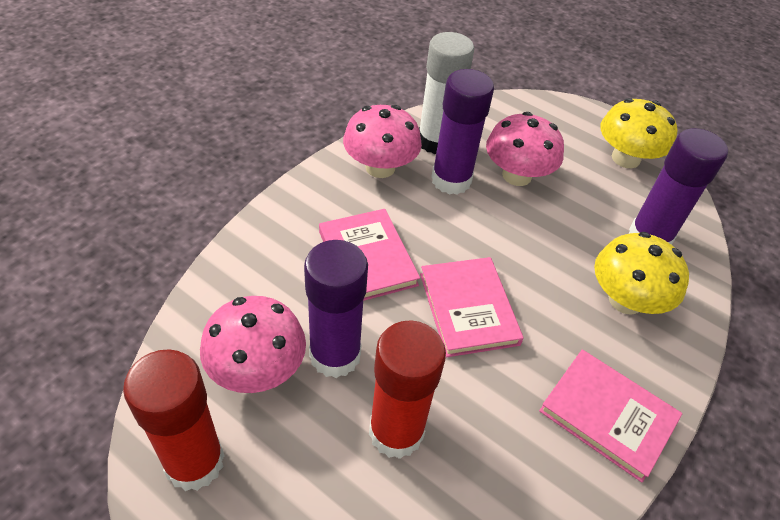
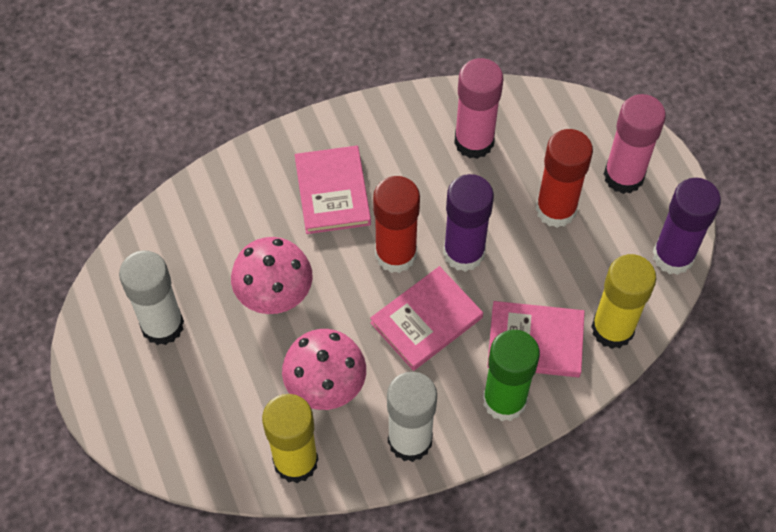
green glue stick: 0 -> 1
pink glue stick: 0 -> 2
pink mushroom: 3 -> 2
purple glue stick: 3 -> 2
white glue stick: 1 -> 2
yellow glue stick: 0 -> 2
yellow mushroom: 2 -> 0

